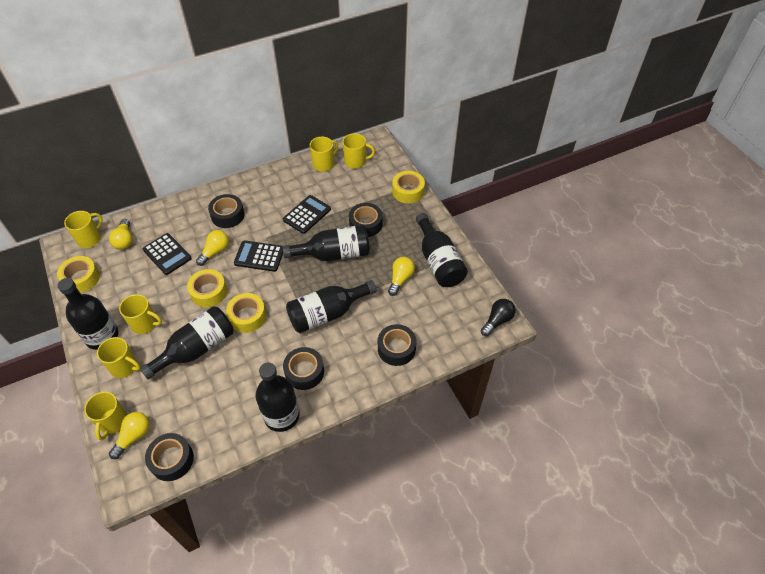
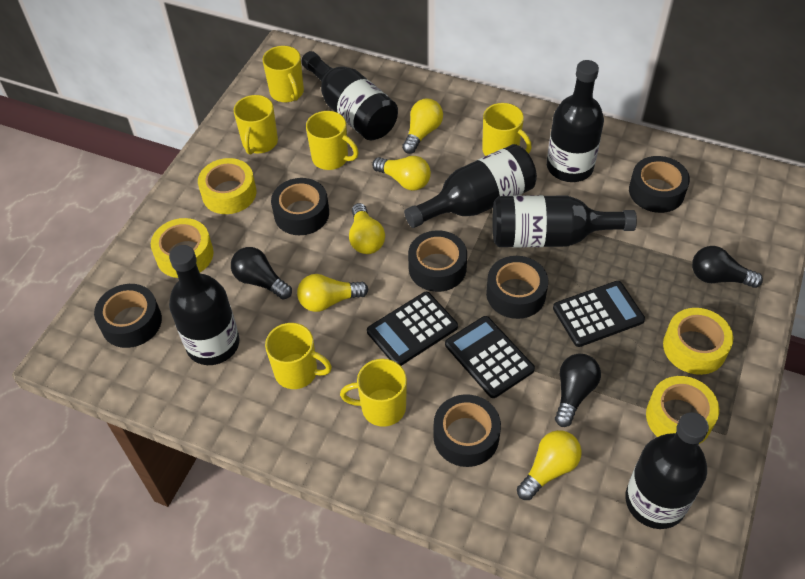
black light bulb: 1 -> 3
black tape: 5 -> 6
yellow light bulb: 4 -> 5

